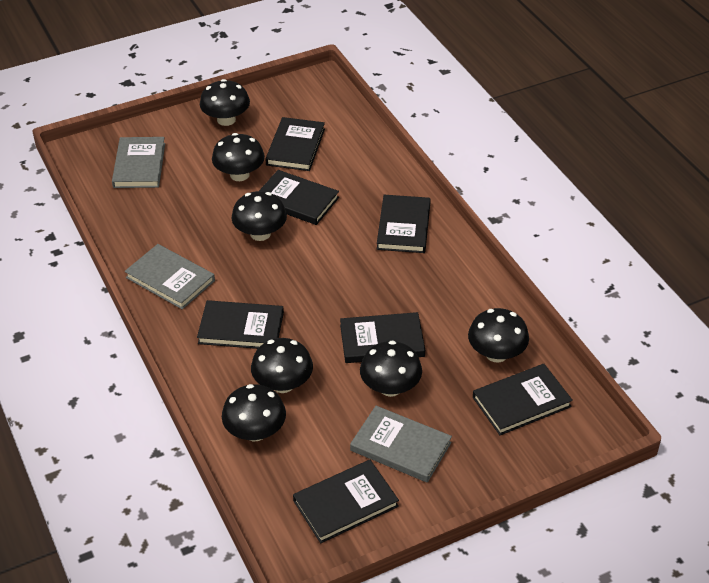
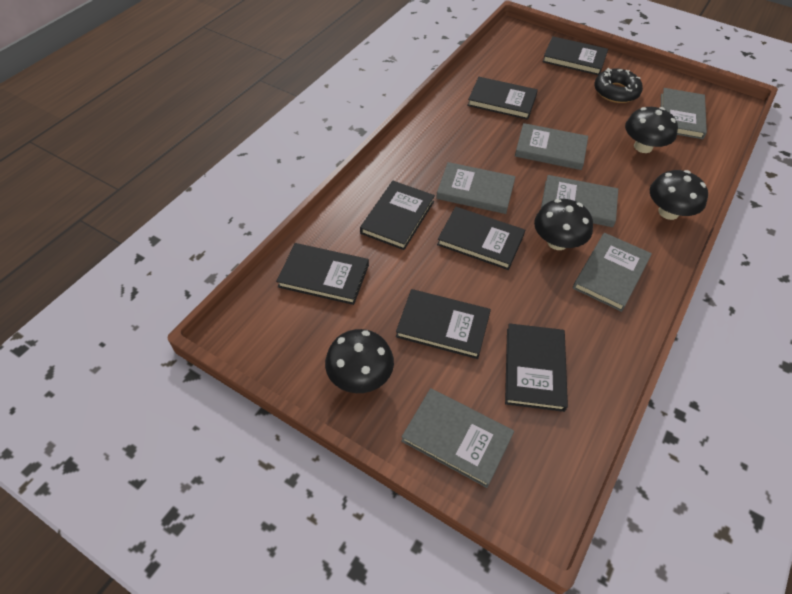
black donut: 0 -> 1
black mushroom: 7 -> 4
grey book: 3 -> 6

